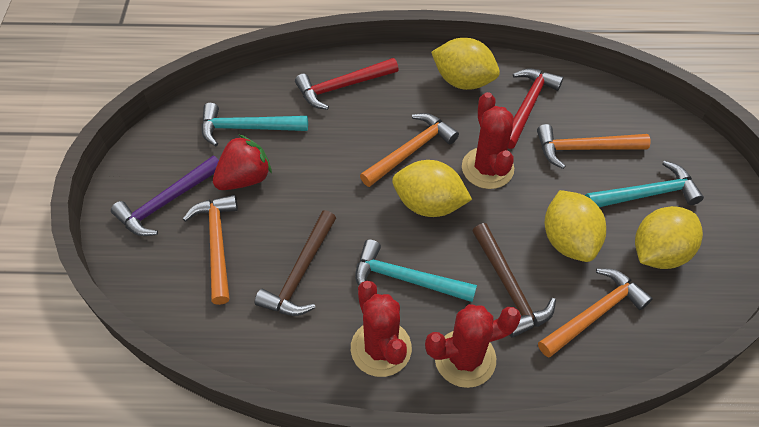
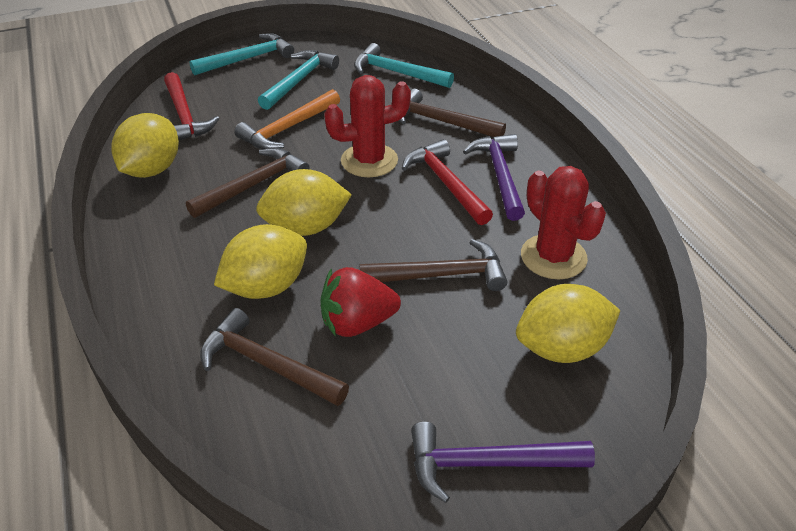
brown hammer: 2 -> 4
orange hammer: 4 -> 1
purple hammer: 1 -> 2
red cactus: 3 -> 2

